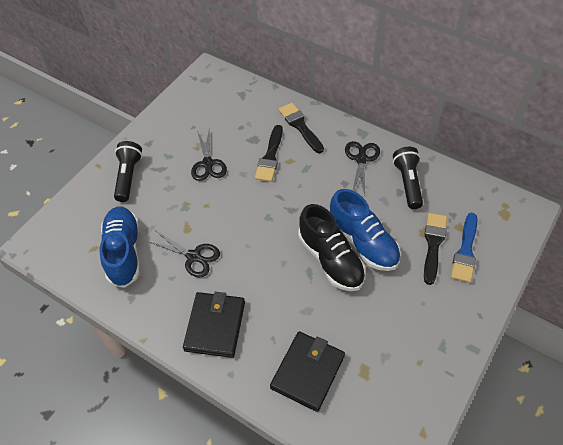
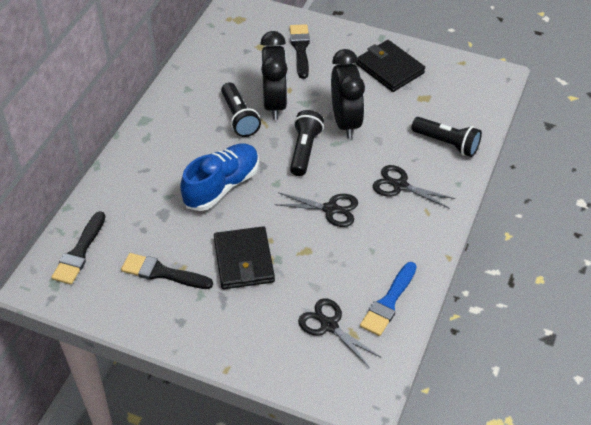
black clock: 0 -> 2
black flashlight: 2 -> 3
black shoe: 1 -> 0
blue shoe: 2 -> 1

